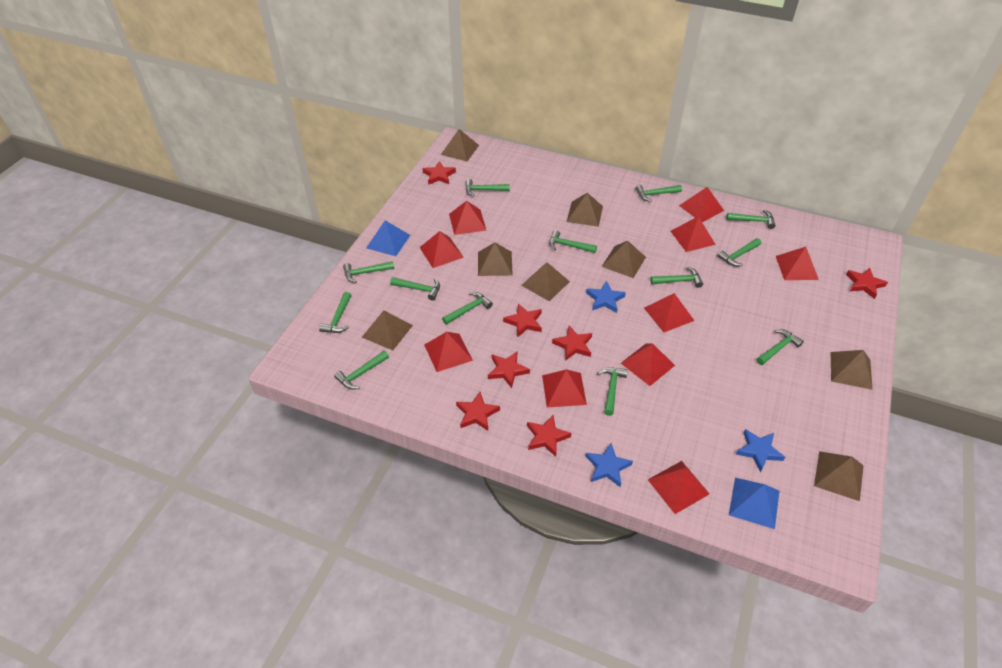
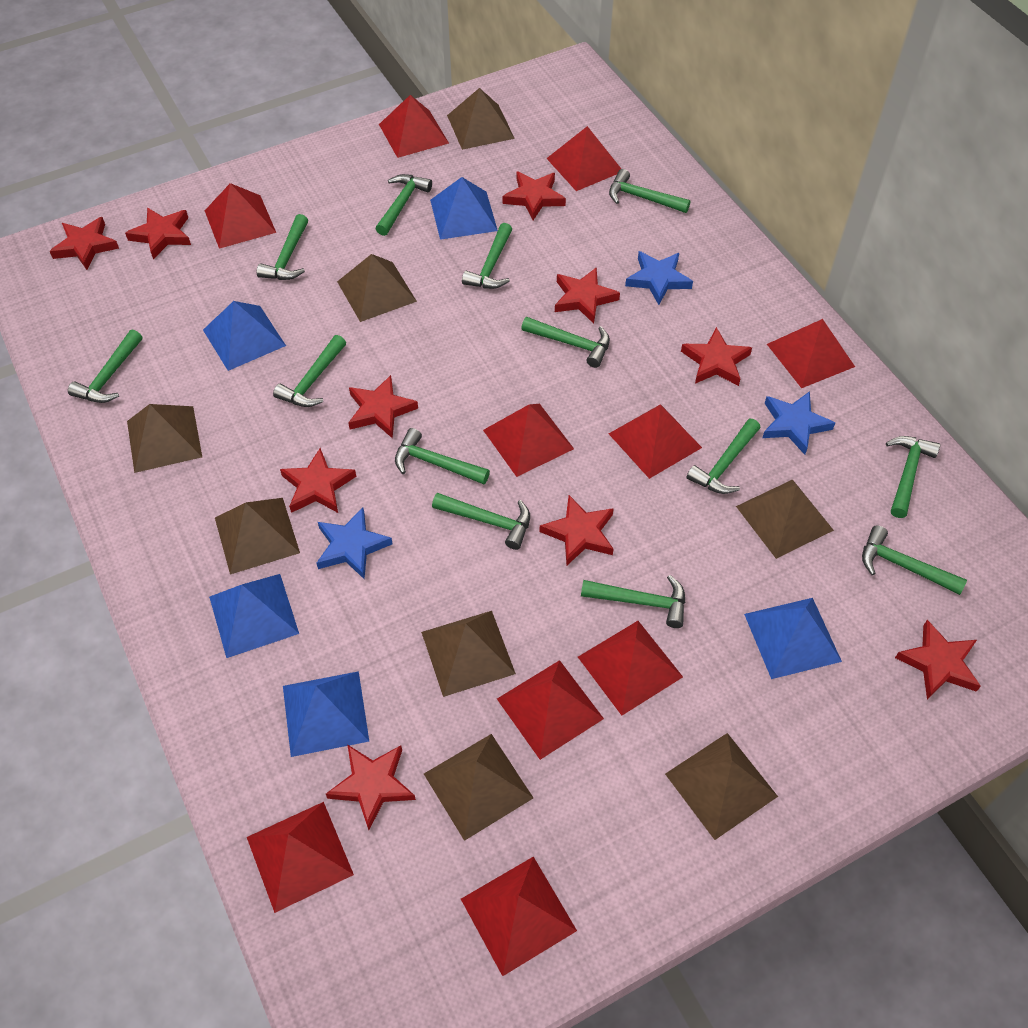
blue pyramid: 2 -> 5
red star: 7 -> 10

